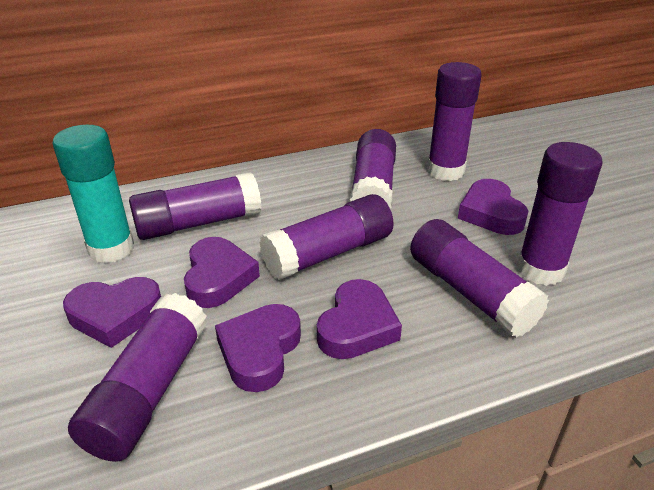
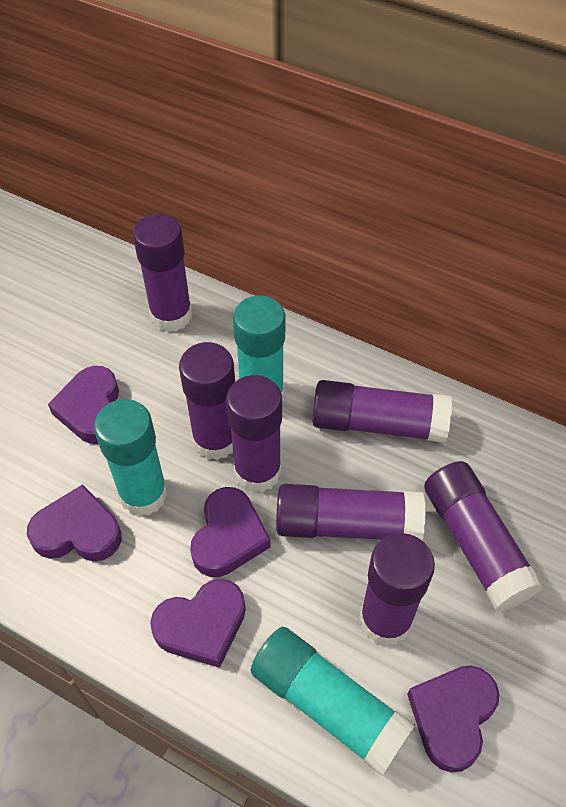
turquoise glue stick: 1 -> 3

